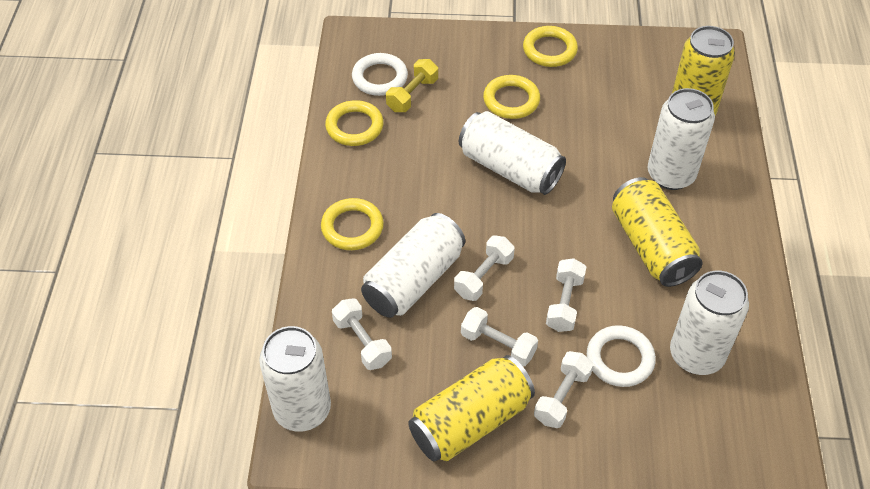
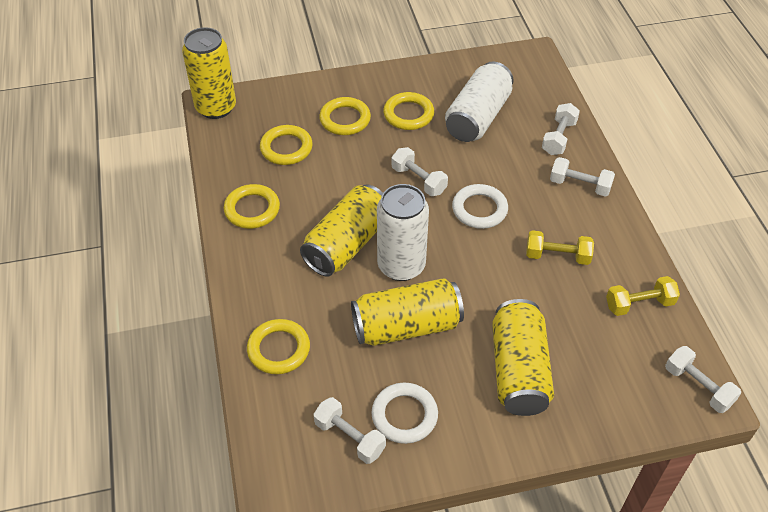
white can: 5 -> 2
yellow can: 3 -> 4
yellow dumbbell: 1 -> 2
yellow ring: 4 -> 5

